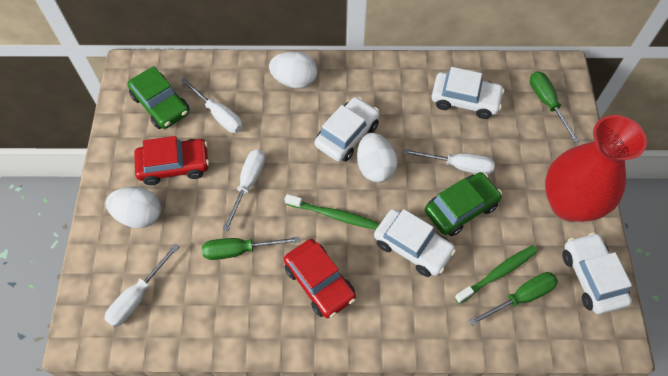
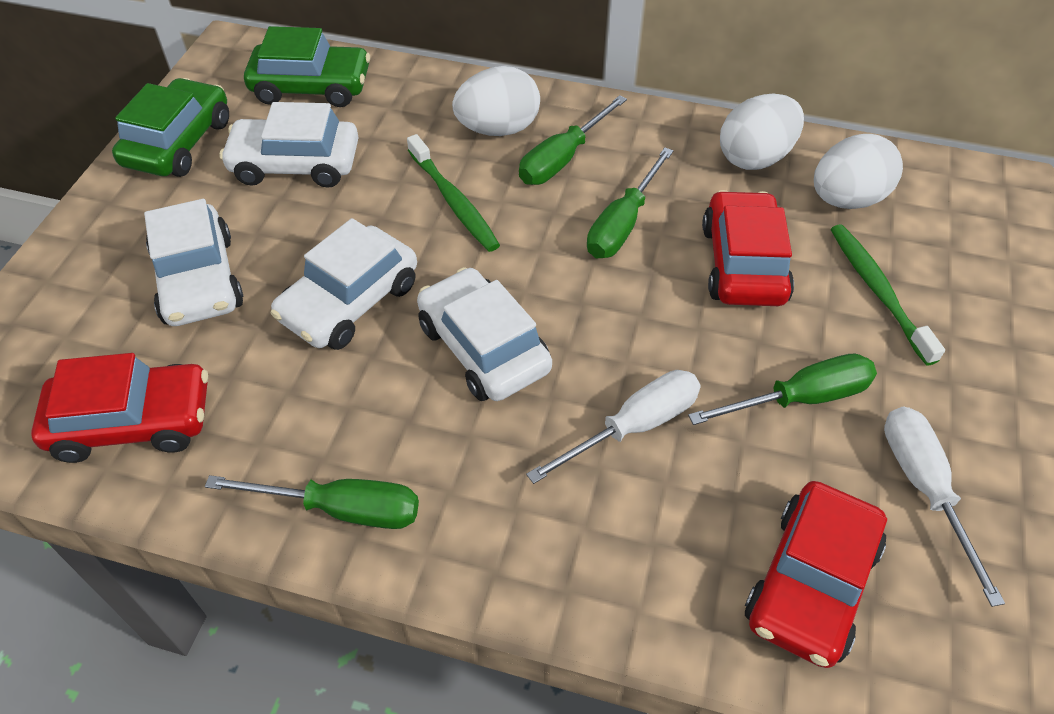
green screwdriver: 3 -> 4
red car: 2 -> 3
red vase: 1 -> 0
white screwdriver: 4 -> 2

